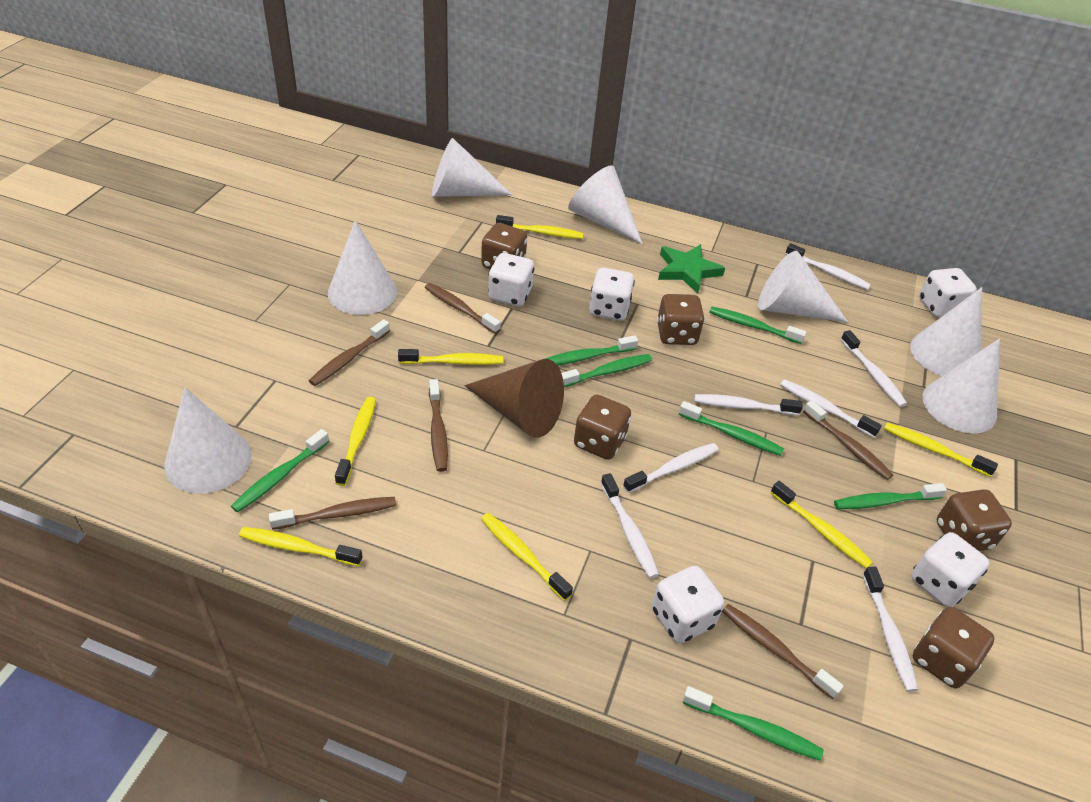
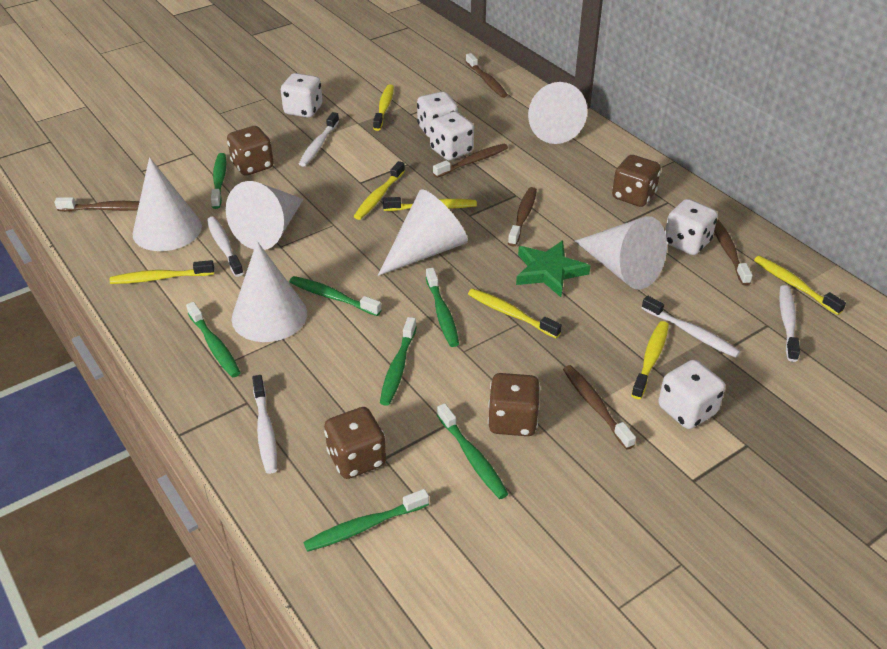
brown cone: 1 -> 0
brown dice: 5 -> 4
white cone: 7 -> 6
white toothbrush: 7 -> 5

